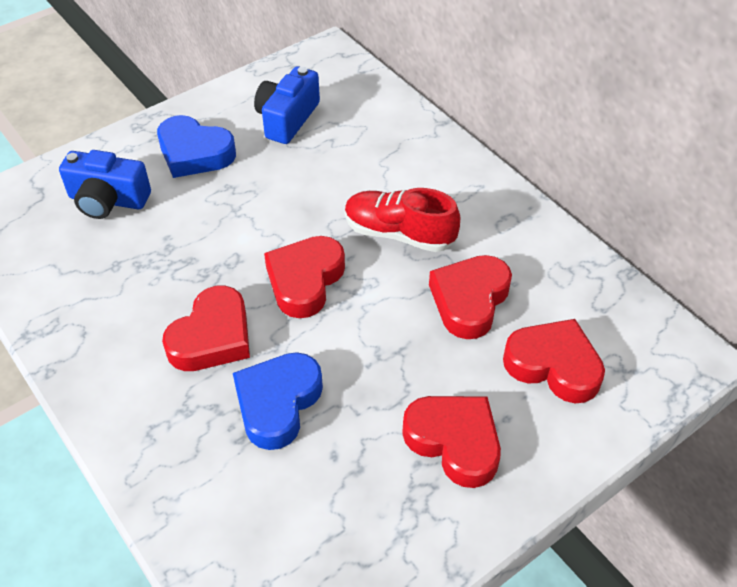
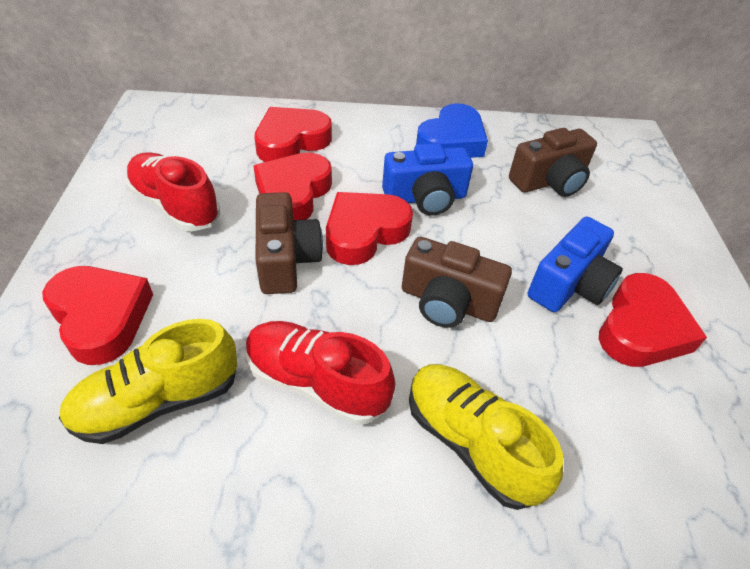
blue heart: 2 -> 1
brown camera: 0 -> 3
red shoe: 1 -> 2
yellow shoe: 0 -> 2

